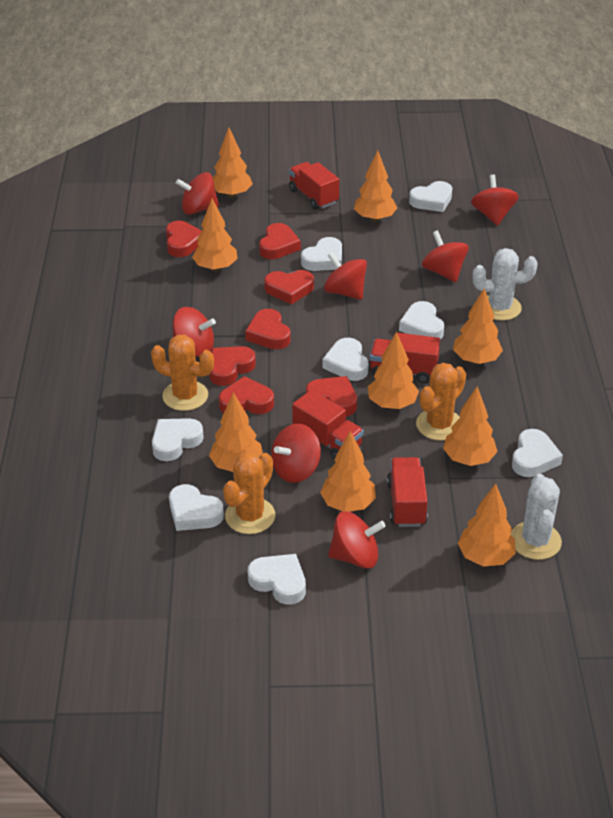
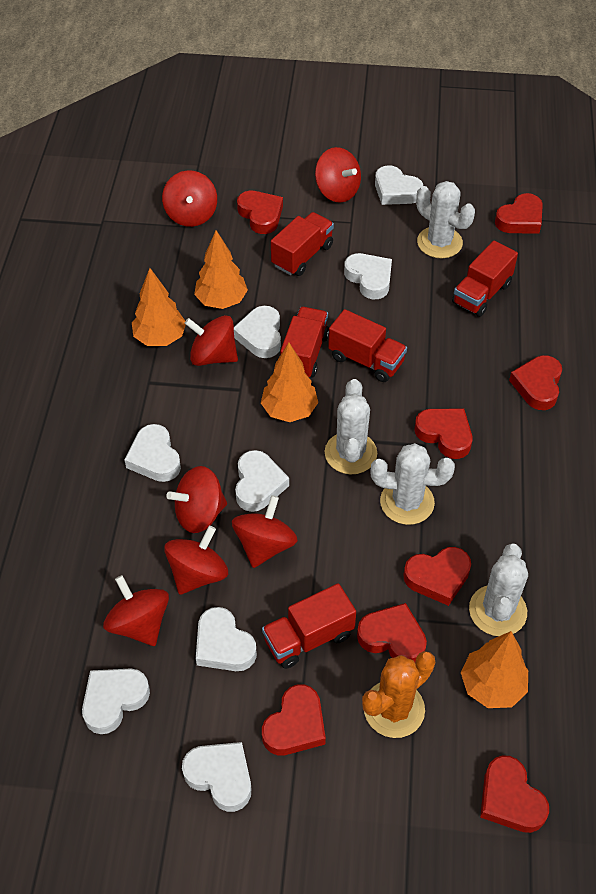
orange cactus: 3 -> 1
orange tree: 9 -> 4
red heart: 7 -> 8
red truck: 4 -> 5
white cactus: 2 -> 4

